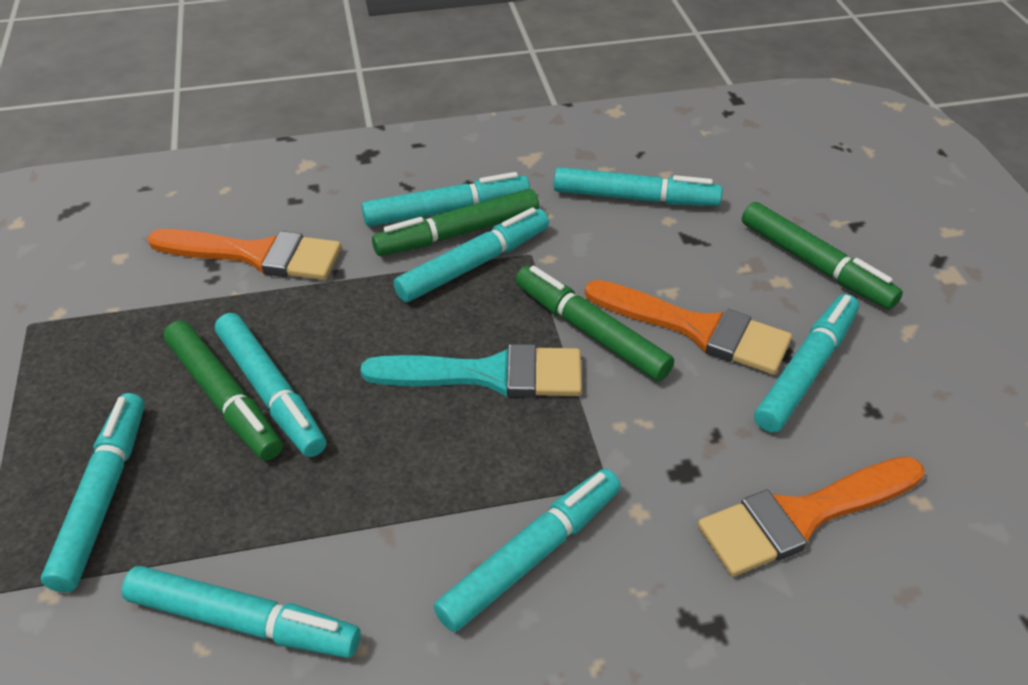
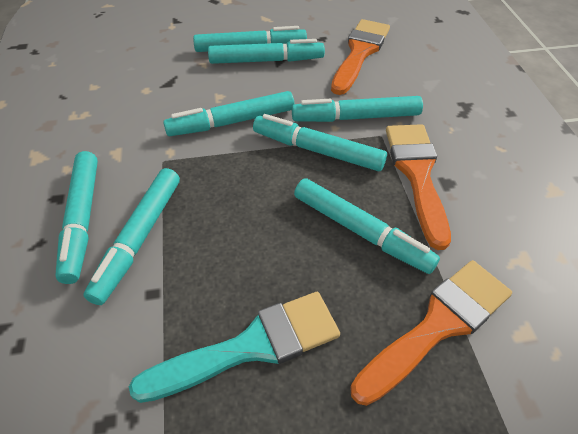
green marker: 4 -> 0

